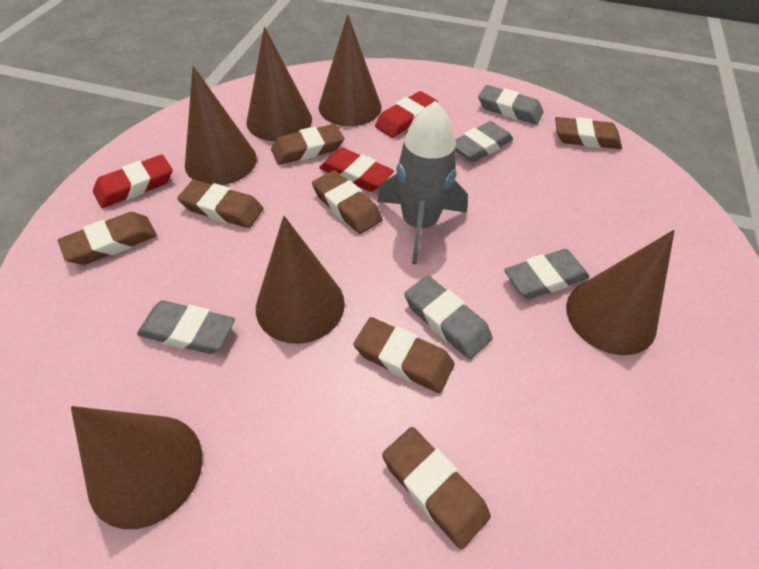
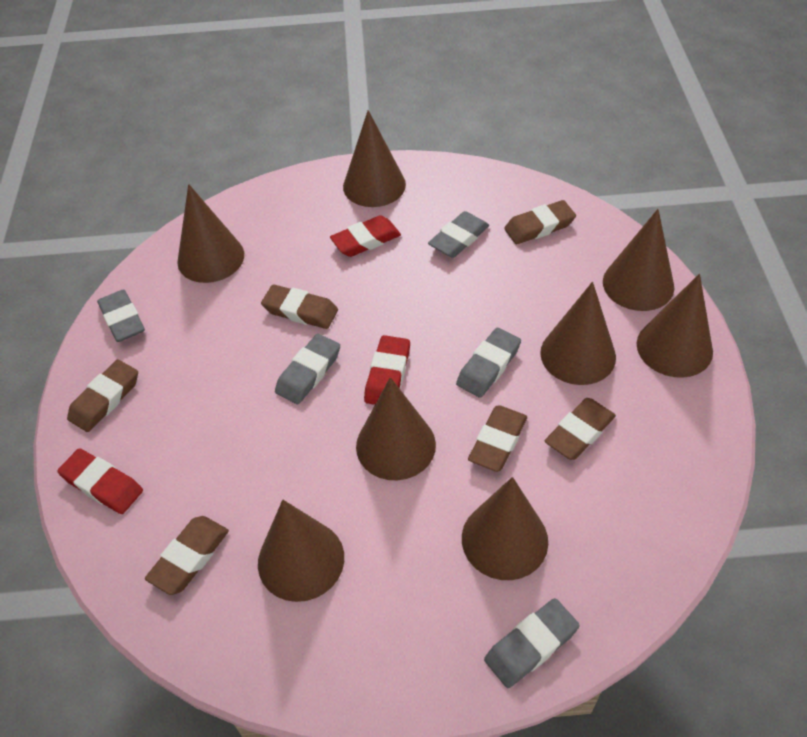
brown cone: 6 -> 8
brown eraser: 7 -> 6
grey rocket: 1 -> 0

